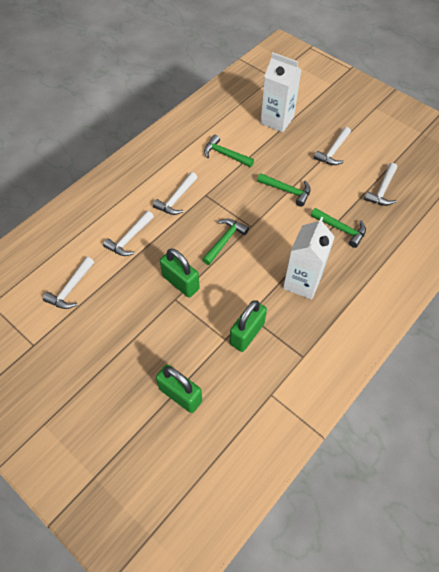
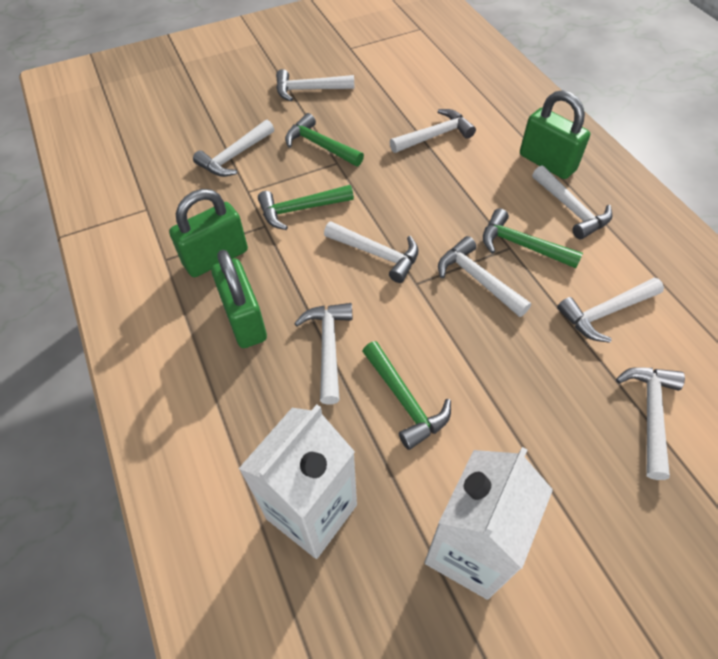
white hammer: 5 -> 9

